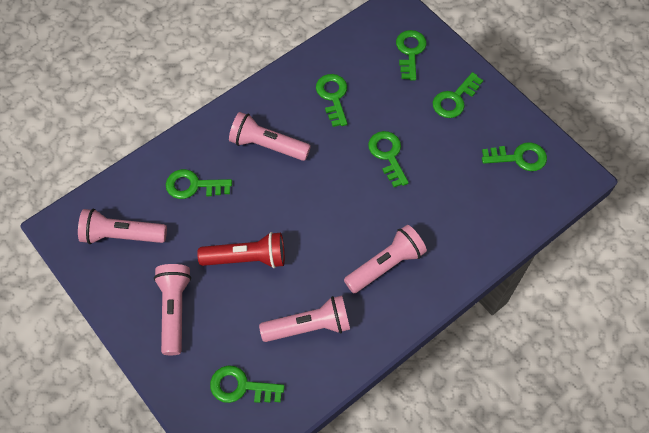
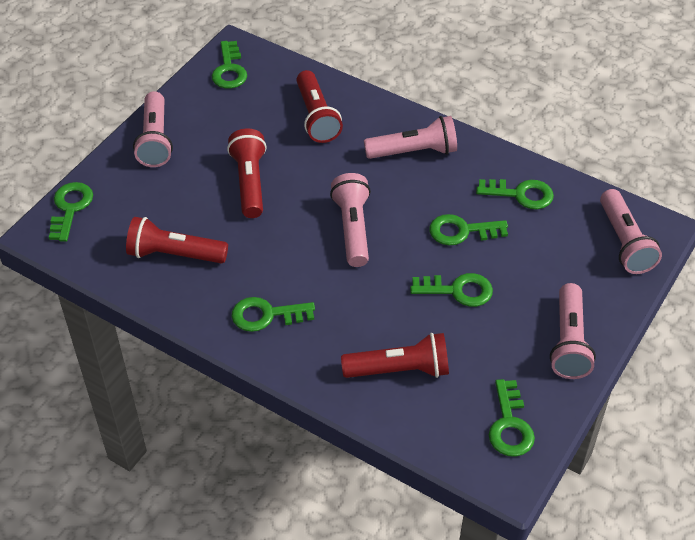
red flashlight: 1 -> 4

